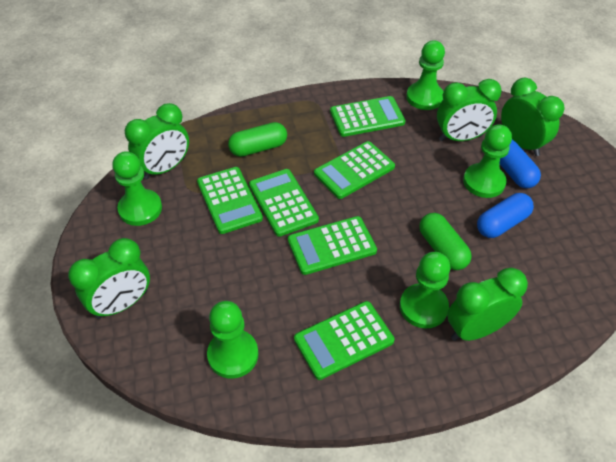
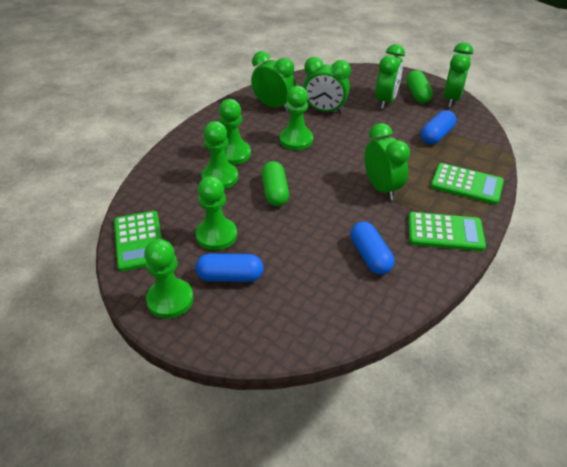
blue capsule: 2 -> 3
green calculator: 6 -> 3

